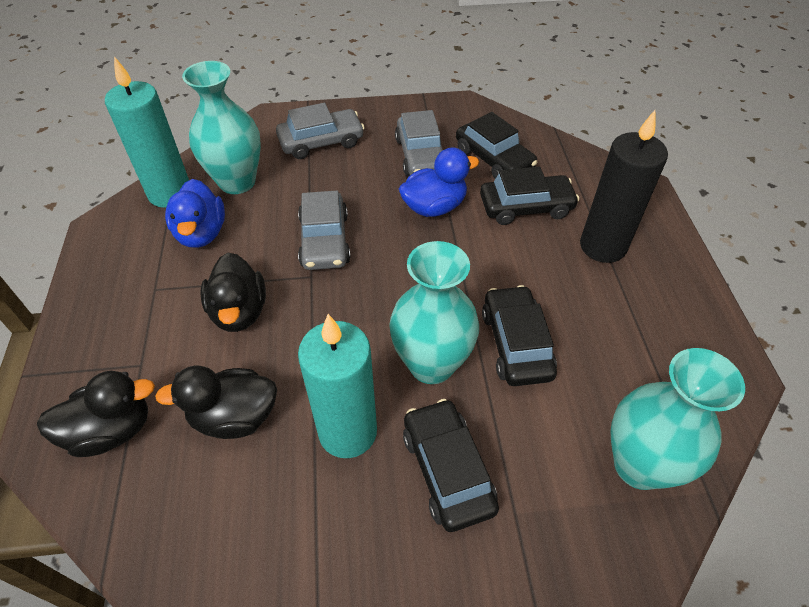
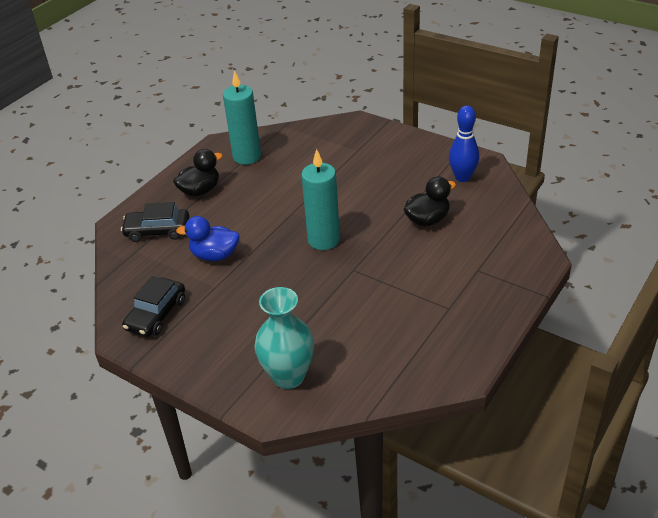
black candle: 1 -> 0
black car: 4 -> 2
black duck: 3 -> 2
blue bowling pin: 0 -> 1
blue duck: 2 -> 1
grey car: 3 -> 0
turquoise vase: 3 -> 1

